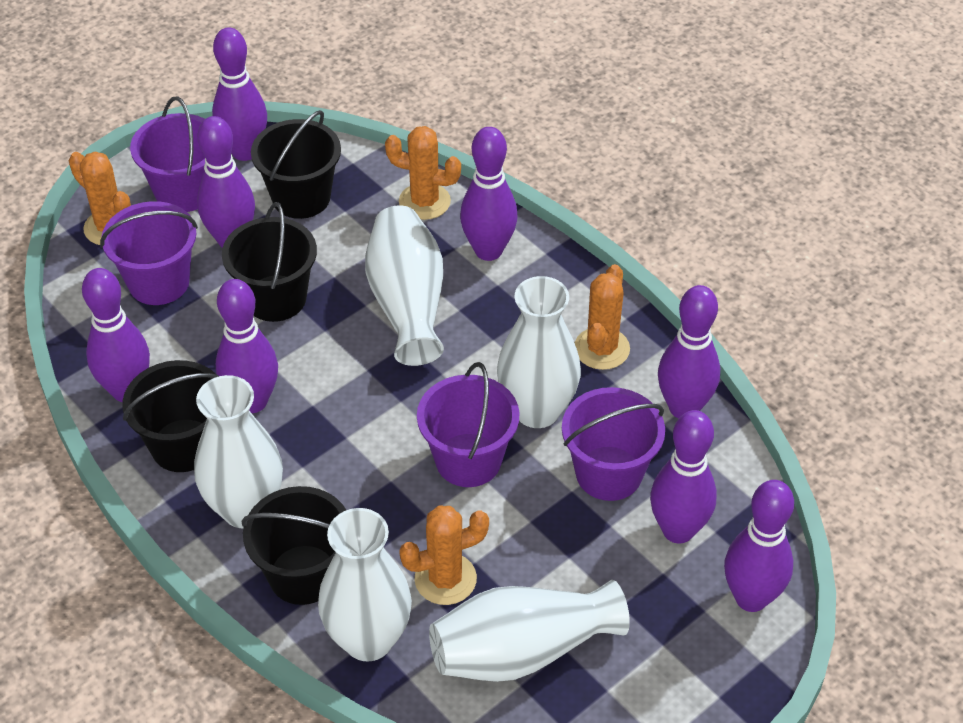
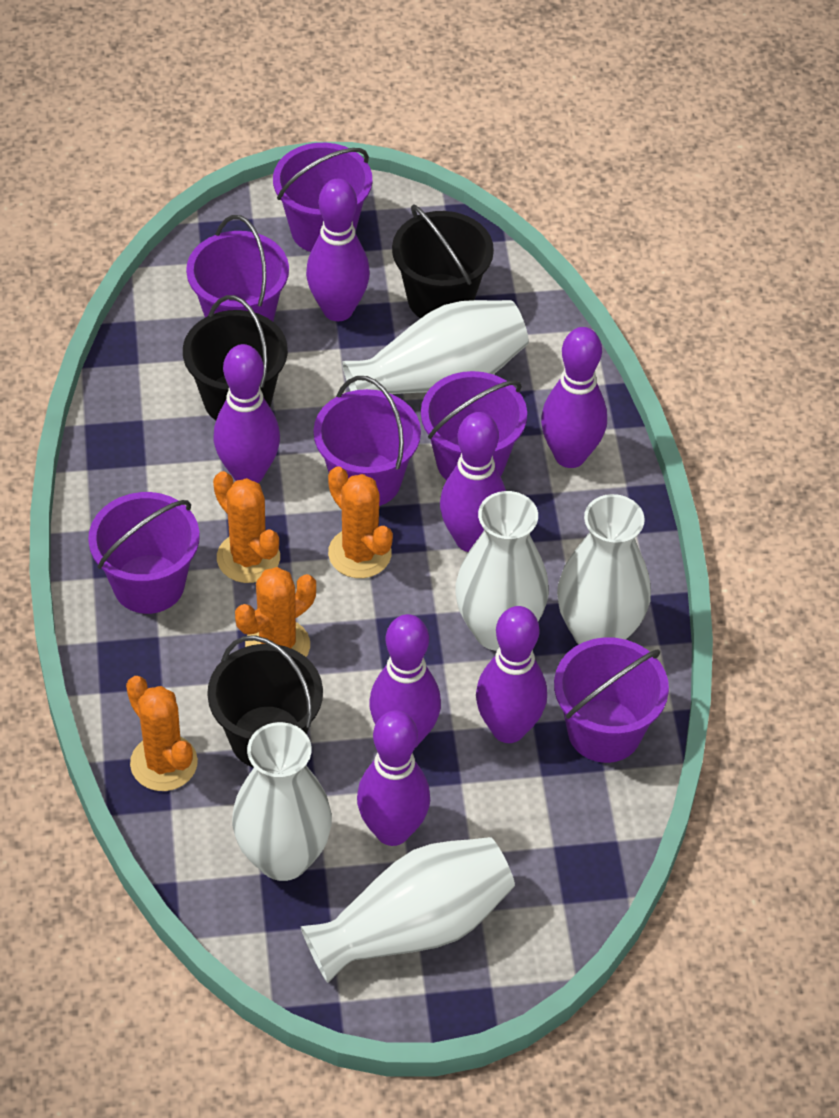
black bucket: 4 -> 3
purple bowling pin: 8 -> 7
purple bucket: 4 -> 6

